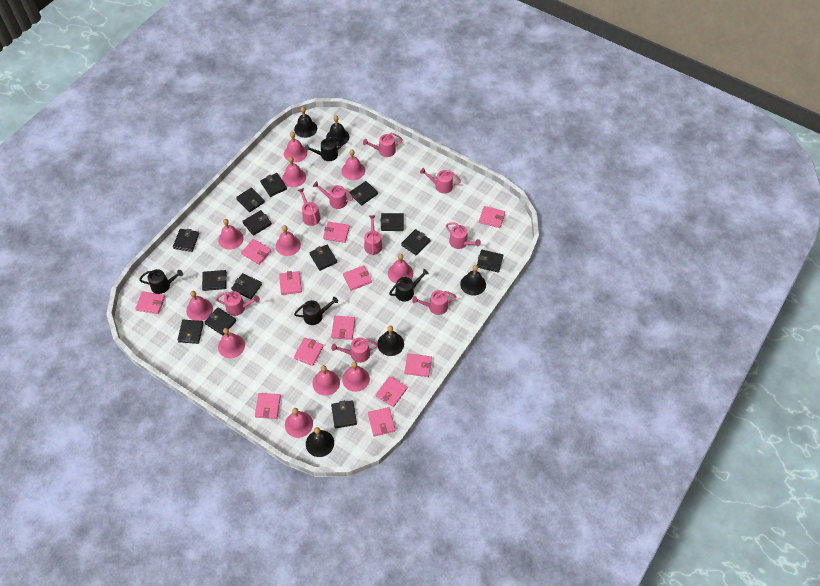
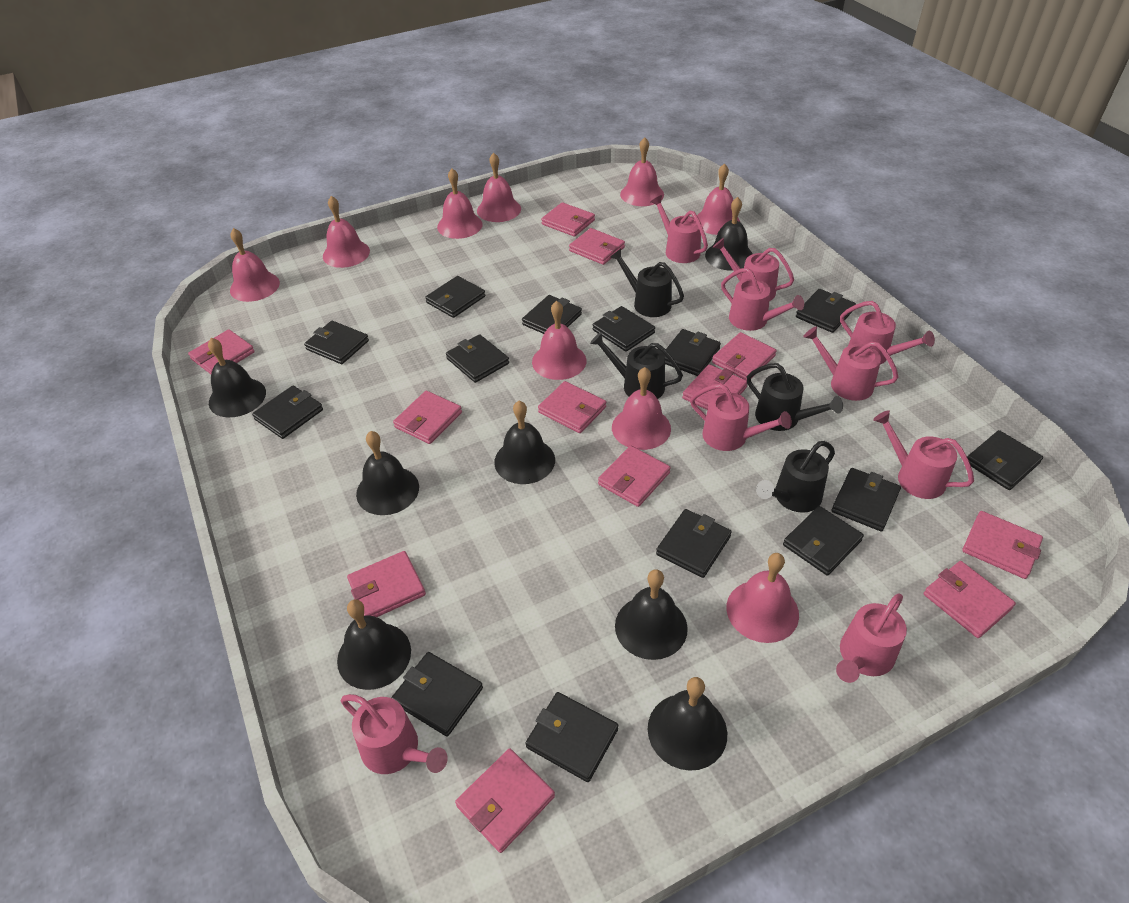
black bell: 5 -> 7
pink bell: 11 -> 9

